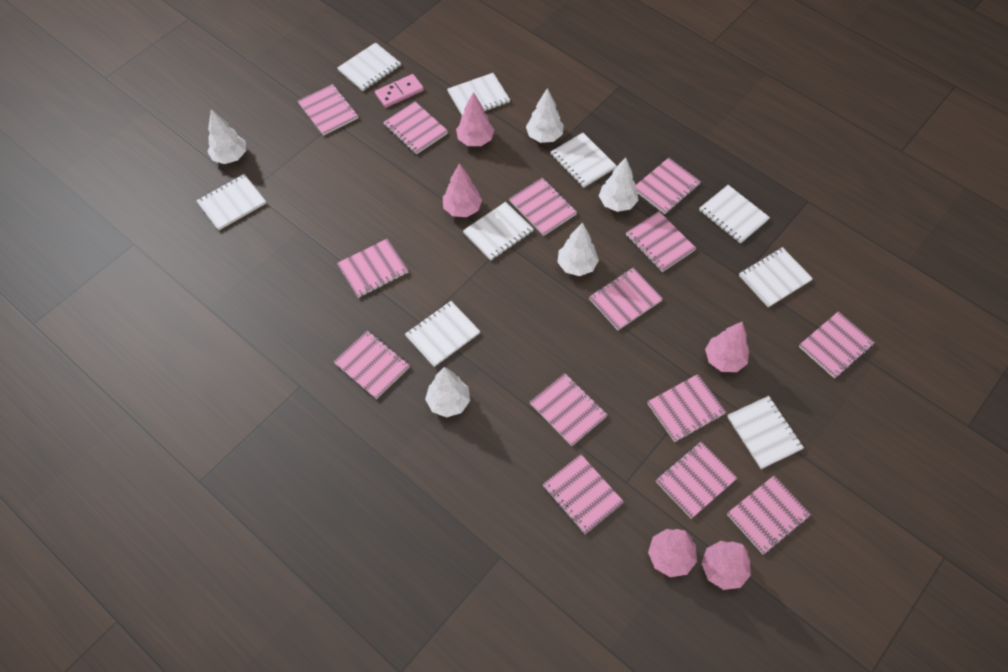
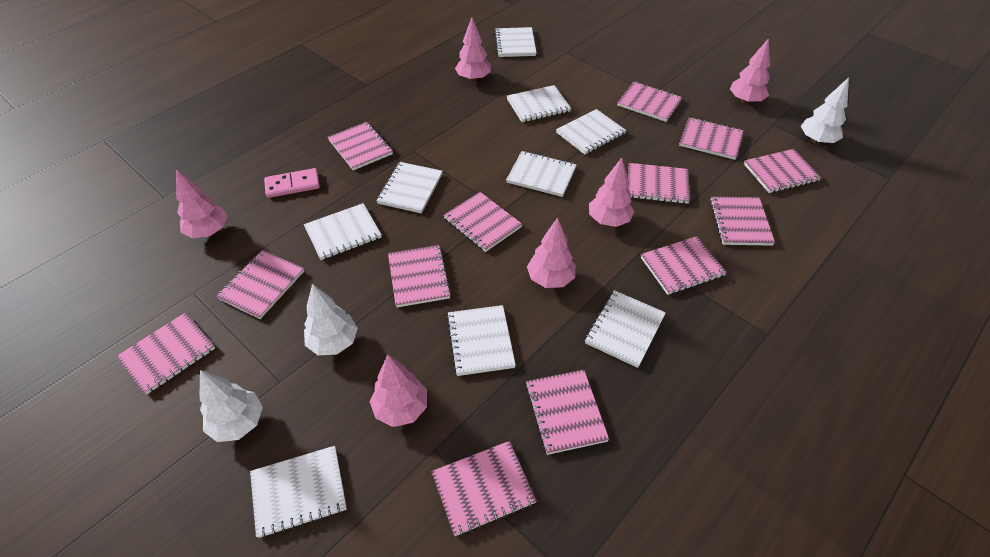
pink notebook: 14 -> 13
pink tree: 5 -> 6
white tree: 5 -> 3

